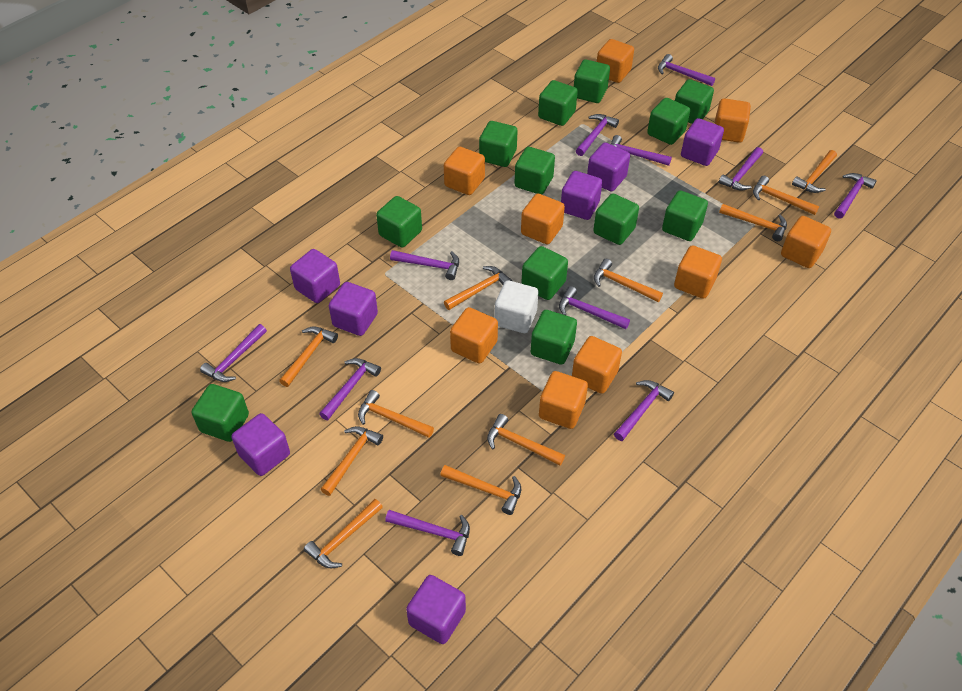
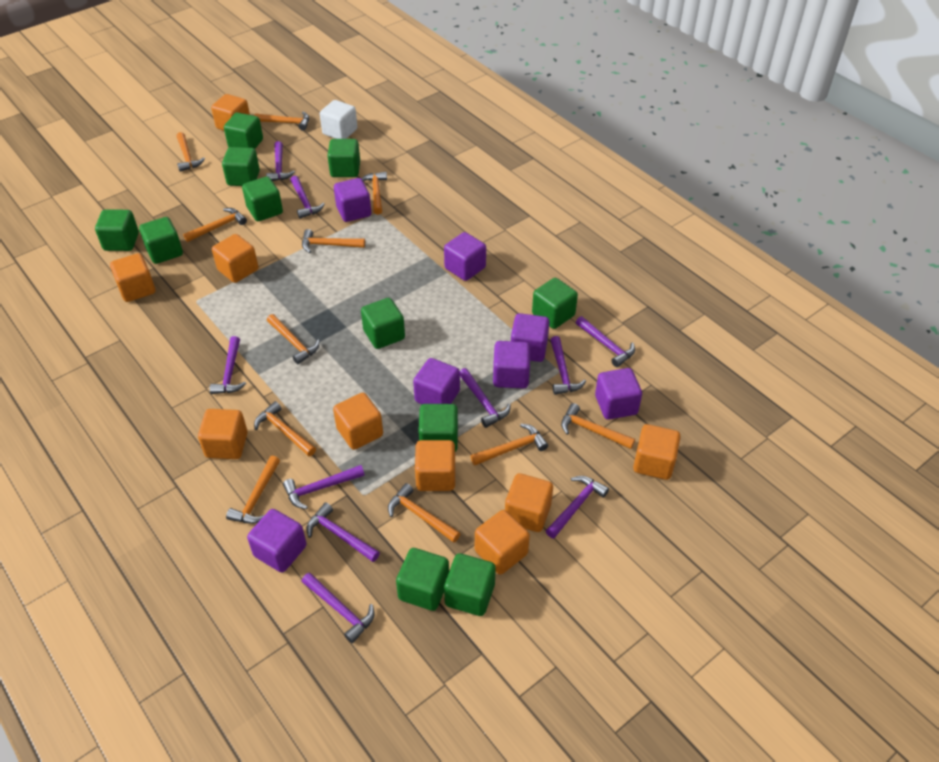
green cube: 12 -> 11
purple hammer: 11 -> 10

